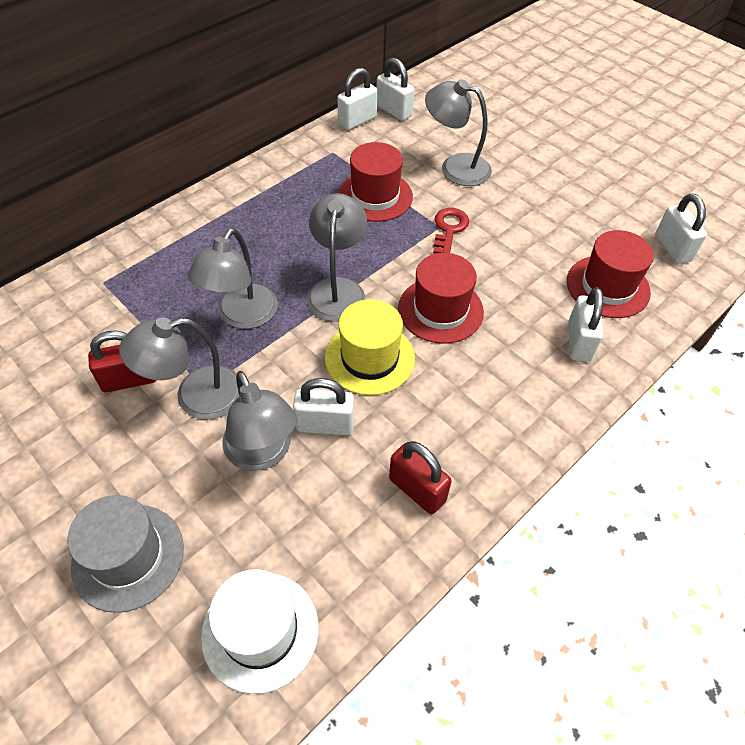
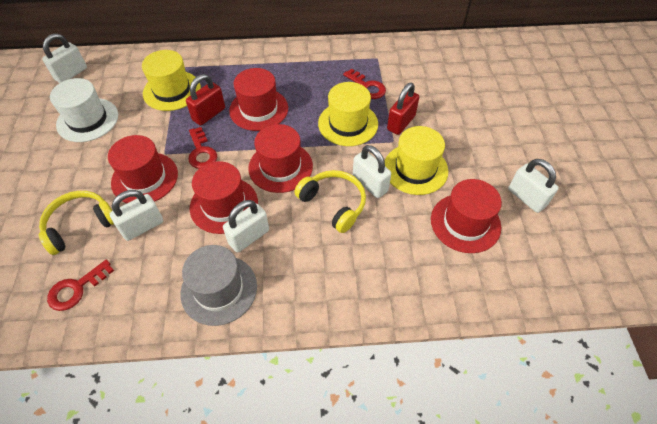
grey lamp: 5 -> 0
red hat: 3 -> 5
red key: 1 -> 3
yellow hat: 1 -> 3
yellow headphones: 0 -> 2

